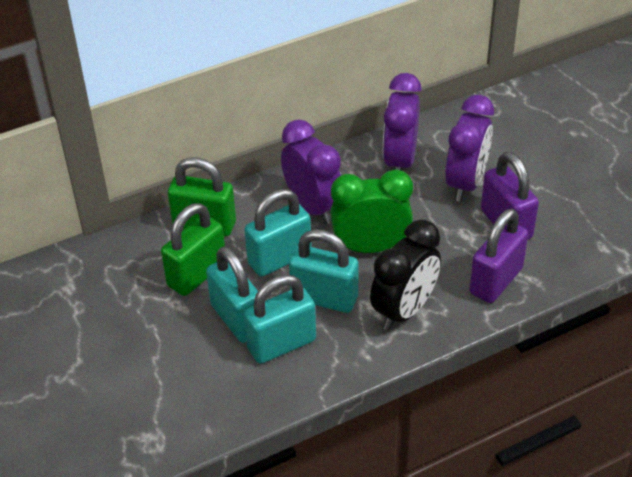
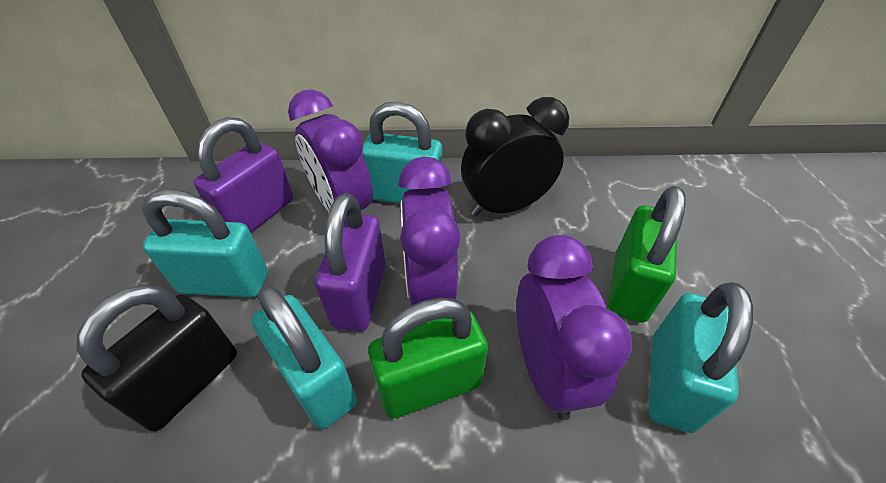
black padlock: 0 -> 1
green clock: 1 -> 0

